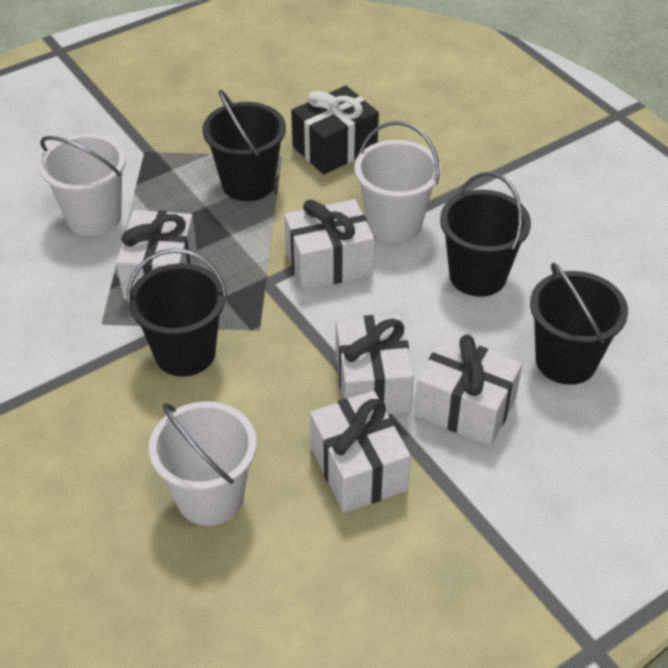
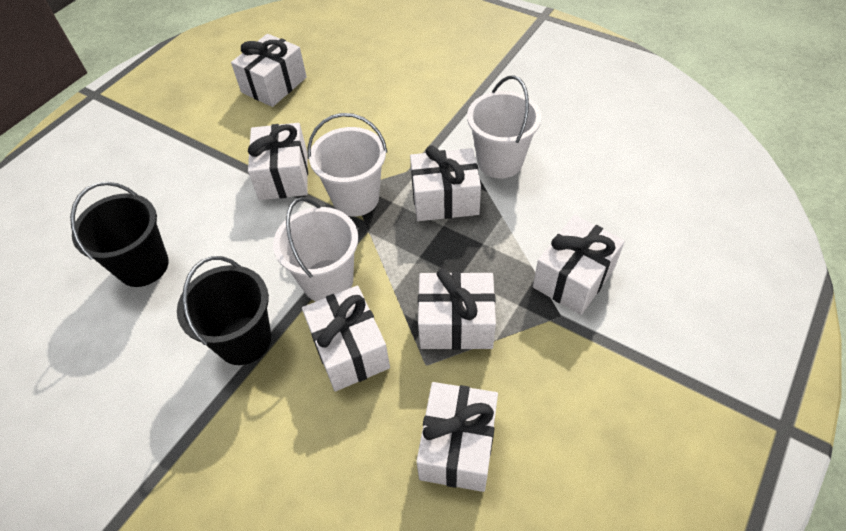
black bucket: 4 -> 2
black gift: 1 -> 0
white gift: 5 -> 7

